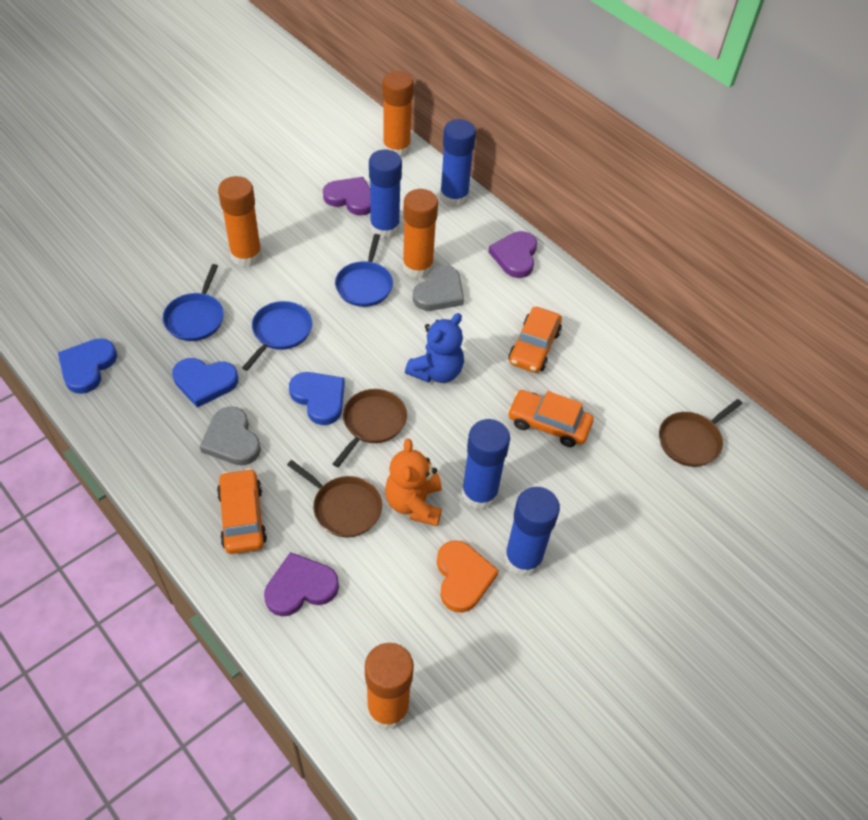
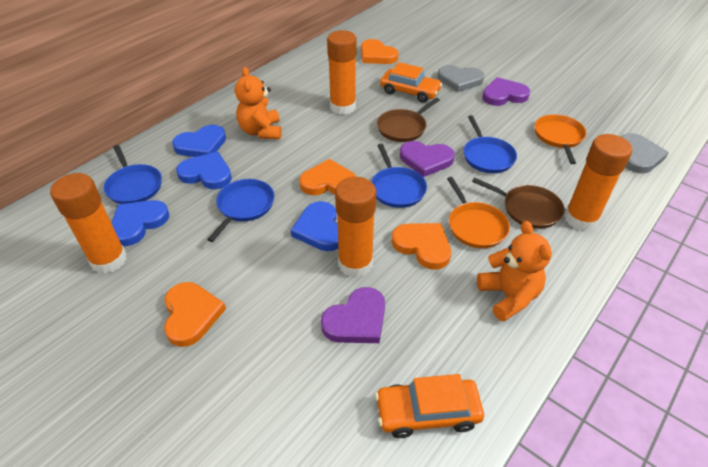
blue glue stick: 4 -> 0
blue heart: 3 -> 4
blue pan: 3 -> 4
blue teddy bear: 1 -> 0
brown pan: 3 -> 2
orange car: 3 -> 2
orange heart: 1 -> 4
orange pan: 0 -> 2
orange teddy bear: 1 -> 2

